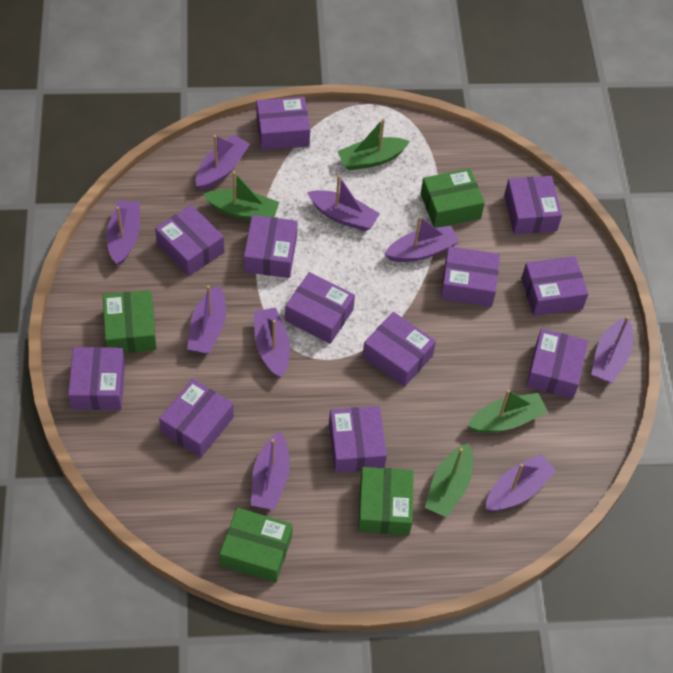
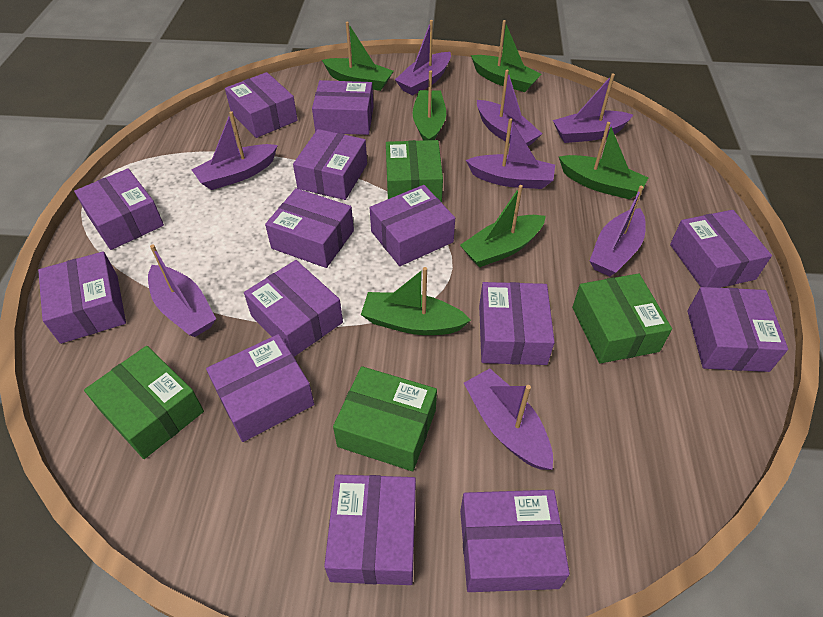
green boat: 4 -> 6
purple boat: 9 -> 8
purple box: 12 -> 14

